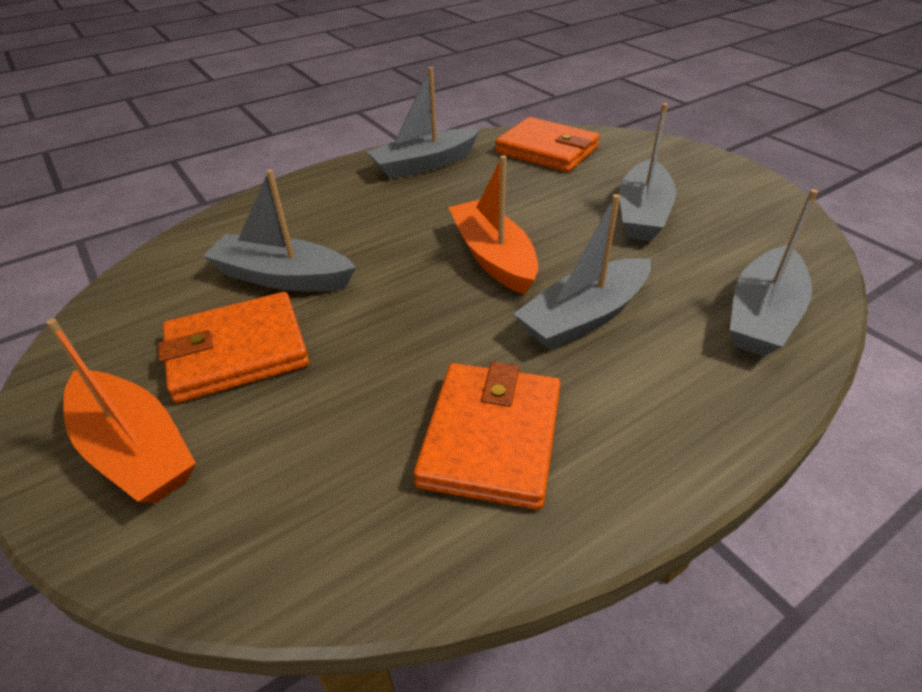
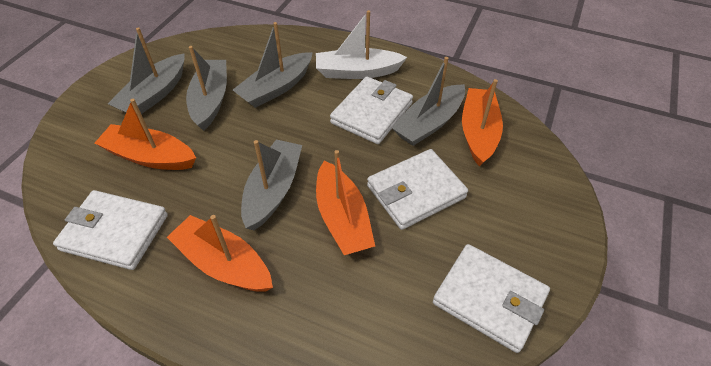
orange boat: 2 -> 4
orange wallet: 3 -> 0
white boat: 0 -> 1
white wallet: 0 -> 4

